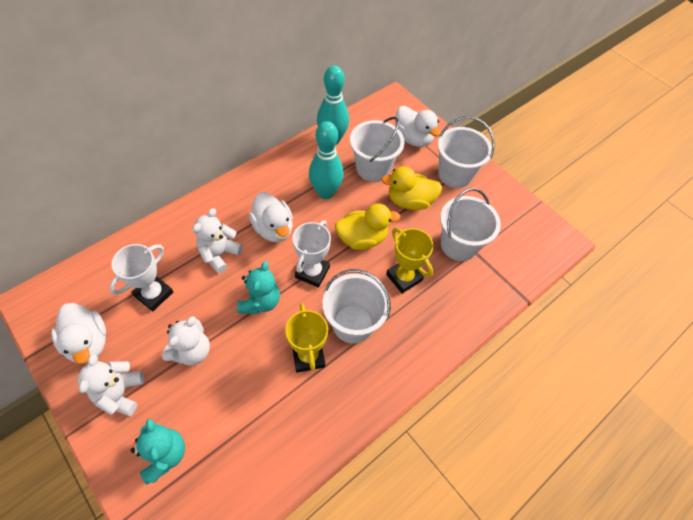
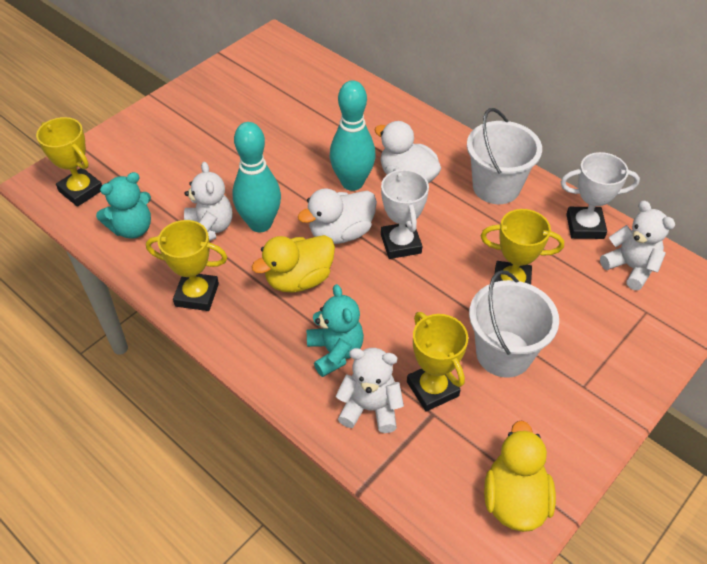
white bucket: 4 -> 2
white duck: 3 -> 2
yellow trophy: 2 -> 4

